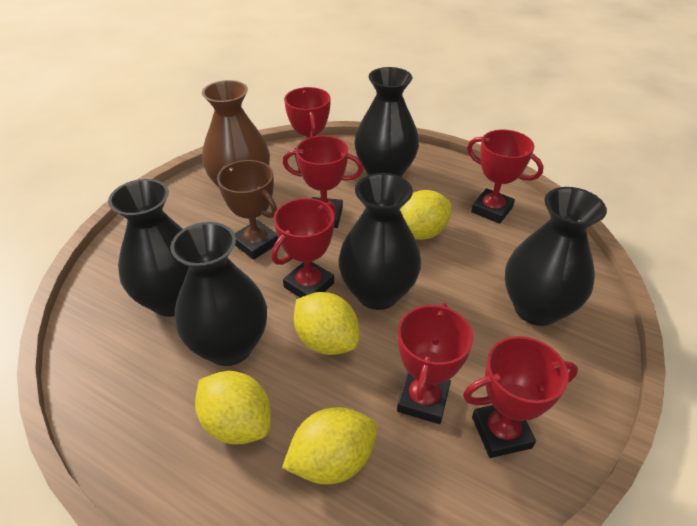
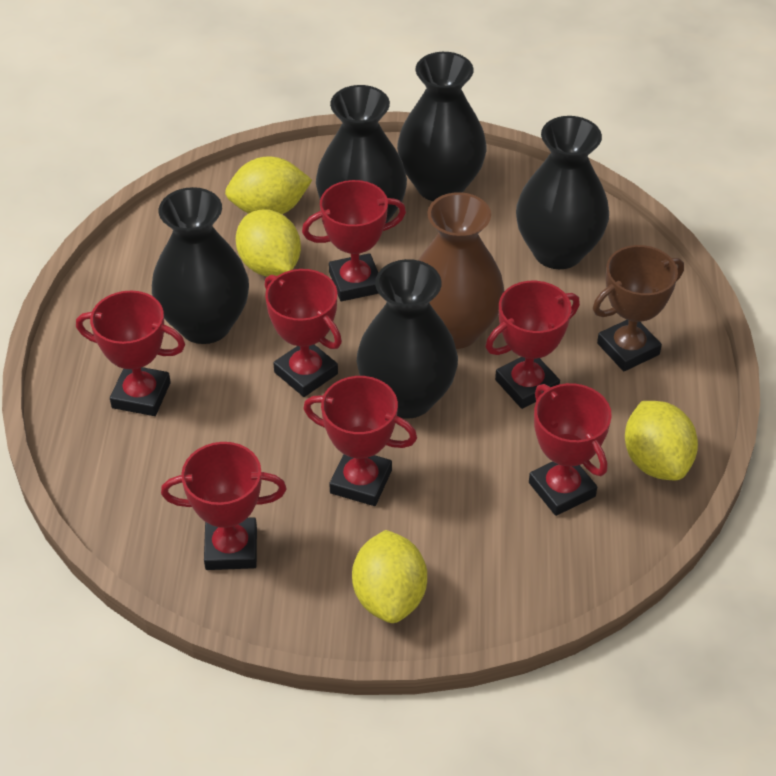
red trophy: 6 -> 7

